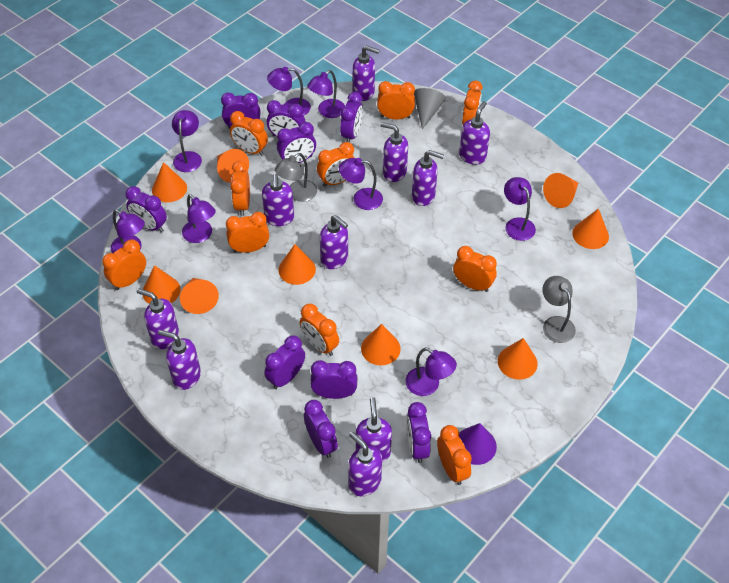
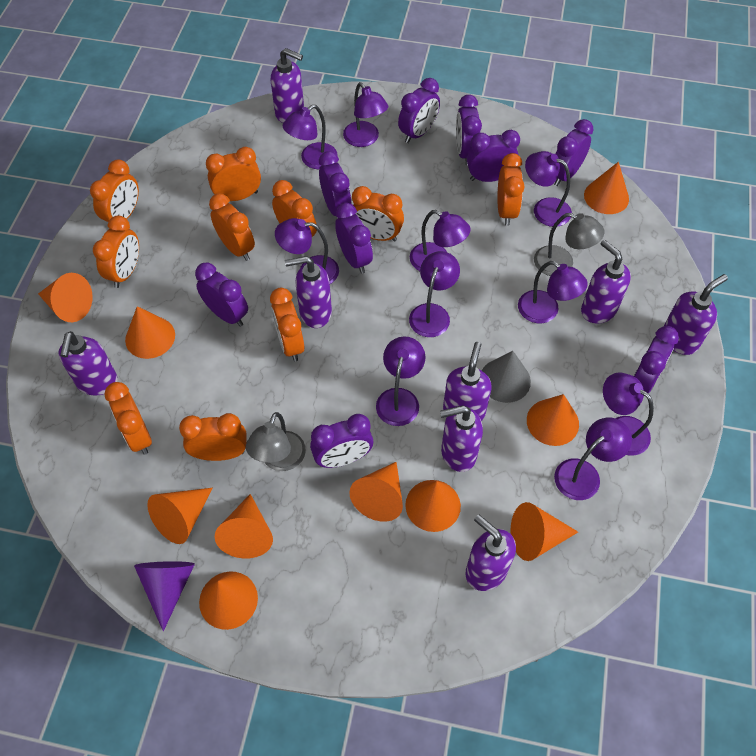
orange cone: 9 -> 10
purple lamp: 8 -> 10
purple soap dispenser: 10 -> 8

